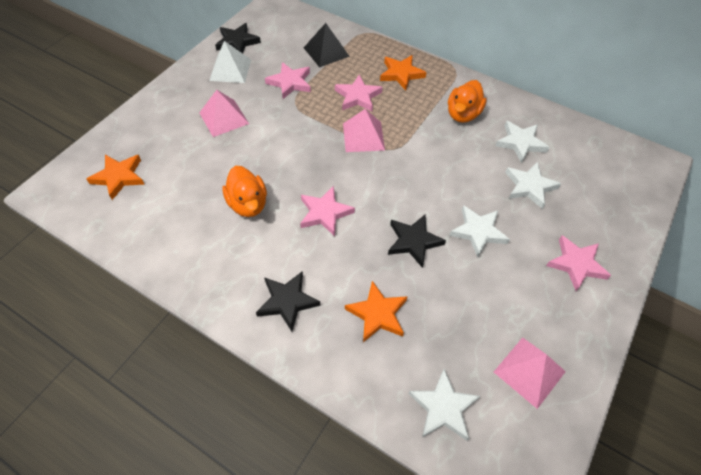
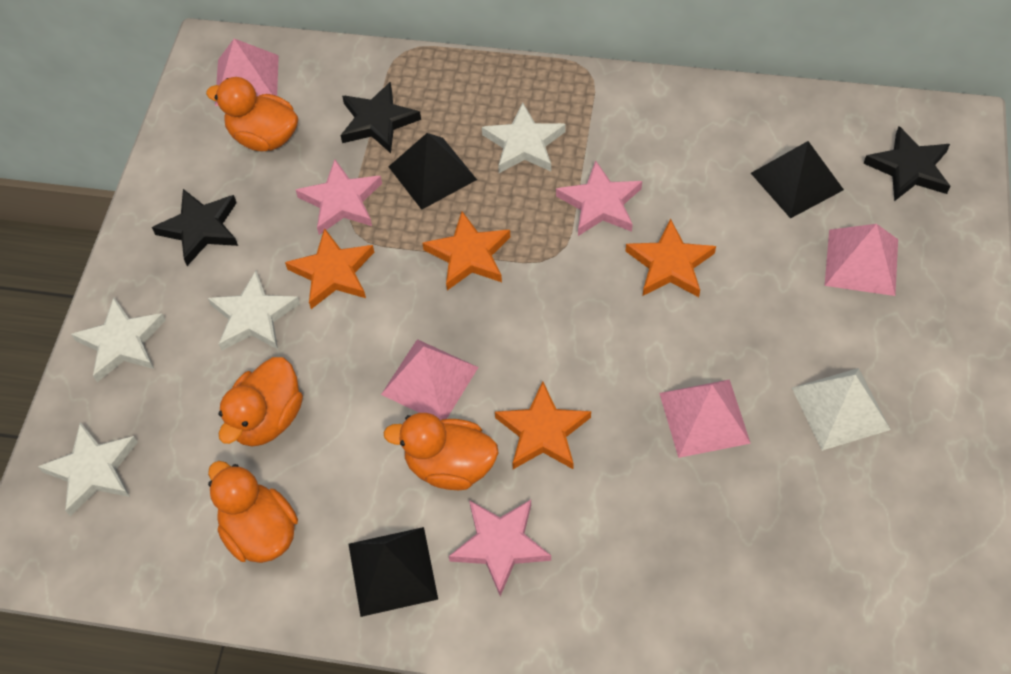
black pyramid: 1 -> 3
orange duck: 2 -> 4
orange star: 3 -> 4
pink pyramid: 3 -> 4
pink star: 4 -> 3

